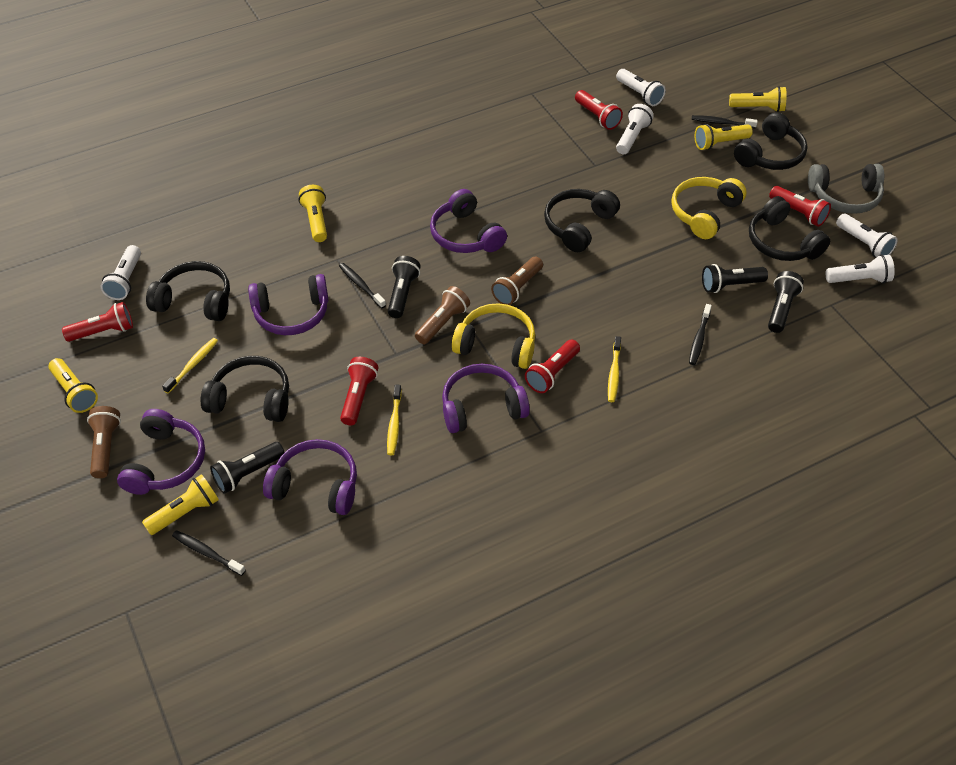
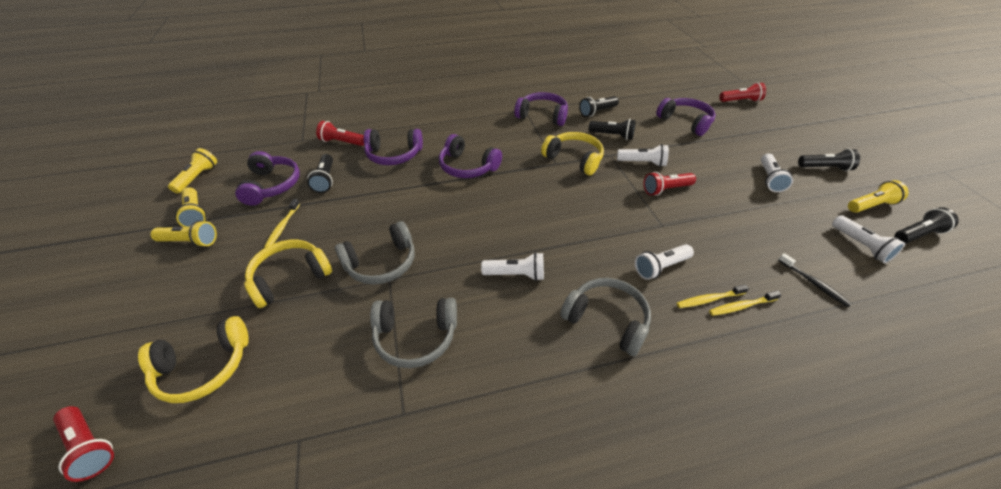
black flashlight: 4 -> 5
black headphones: 5 -> 0
black toothbrush: 4 -> 1
brown flashlight: 3 -> 0
grey headphones: 1 -> 3
red flashlight: 5 -> 4
yellow flashlight: 5 -> 4
yellow headphones: 2 -> 3

